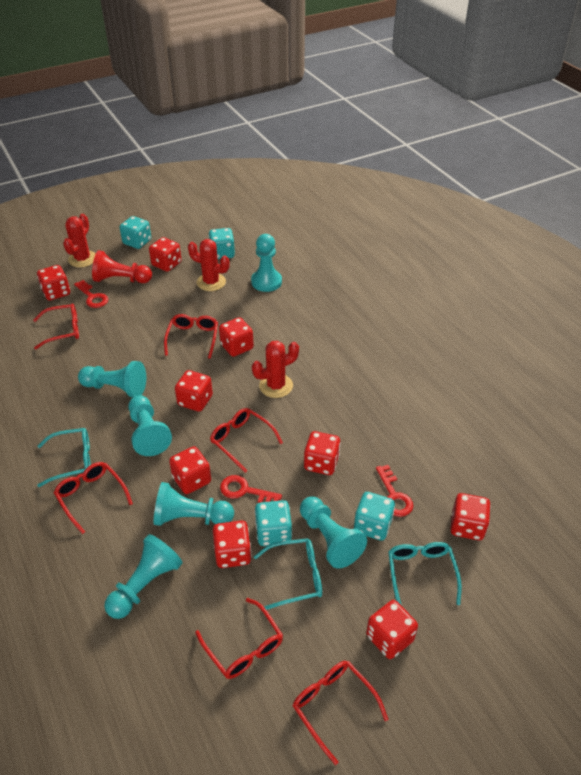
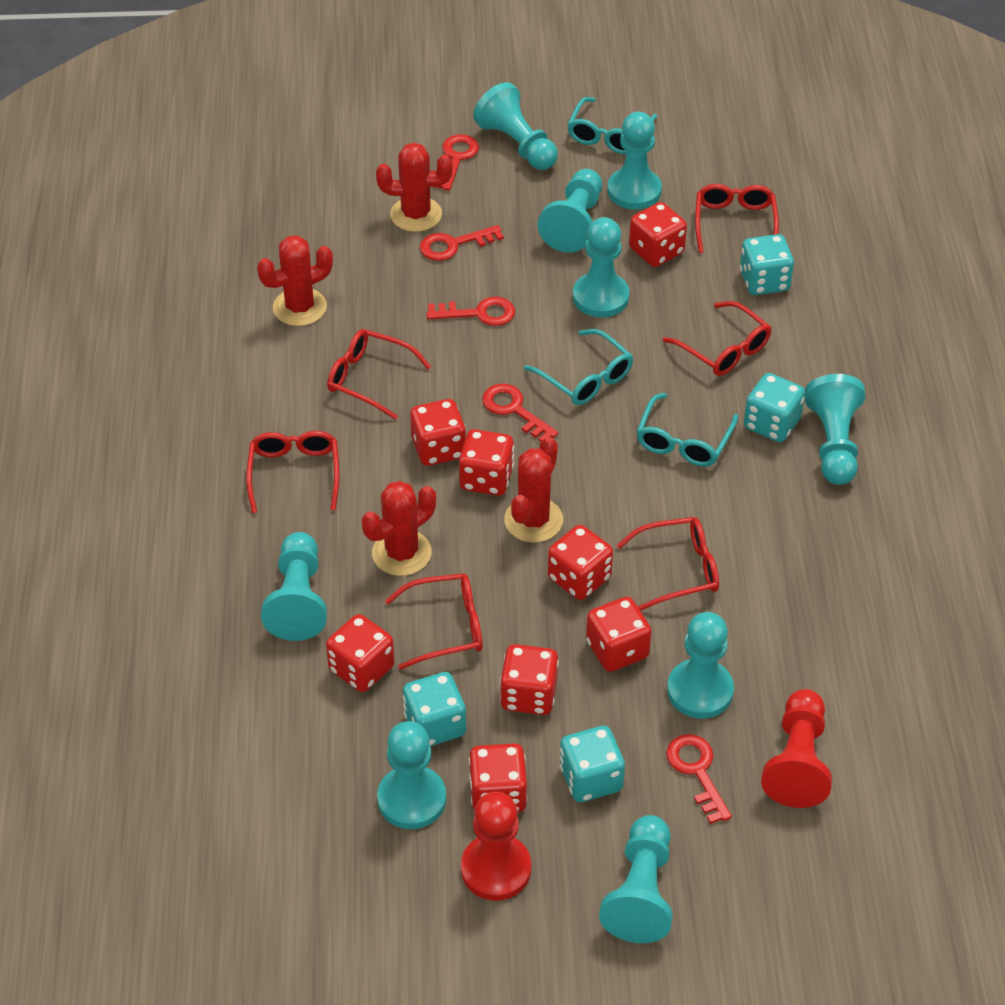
red cactus: 3 -> 4
red dice: 9 -> 8
red key: 3 -> 5
red pawn: 1 -> 2
turquoise pawn: 6 -> 9

